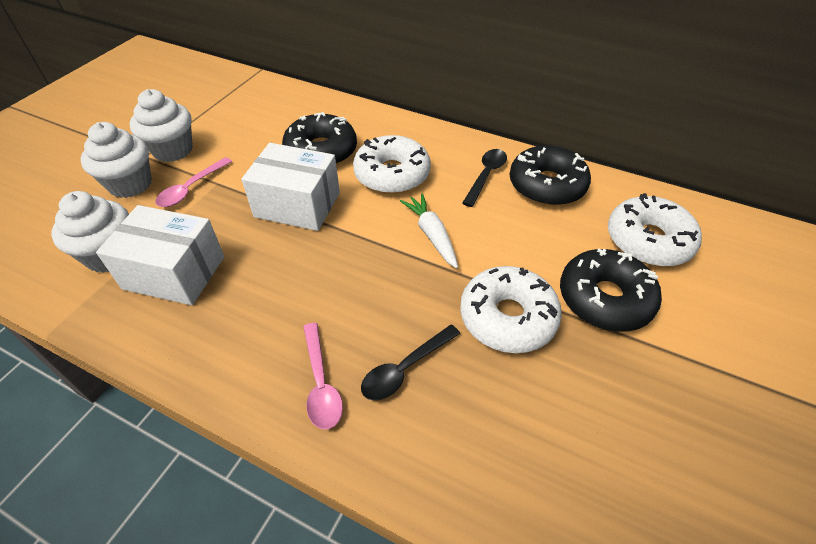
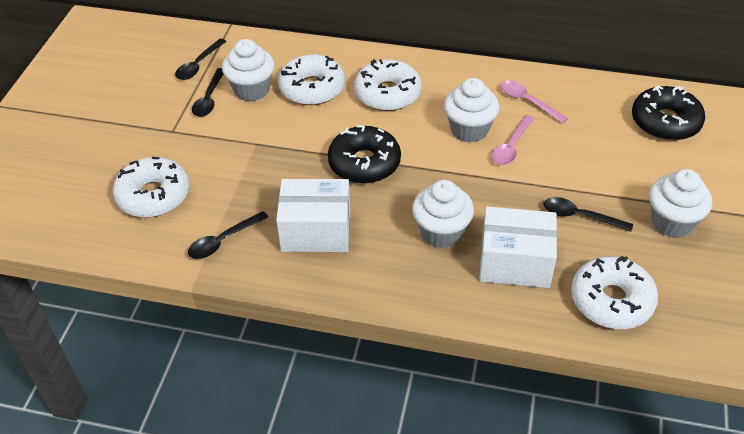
black donut: 3 -> 2
black spoon: 2 -> 4
white carrot: 1 -> 0
white cupcake: 3 -> 4
white donut: 3 -> 4

